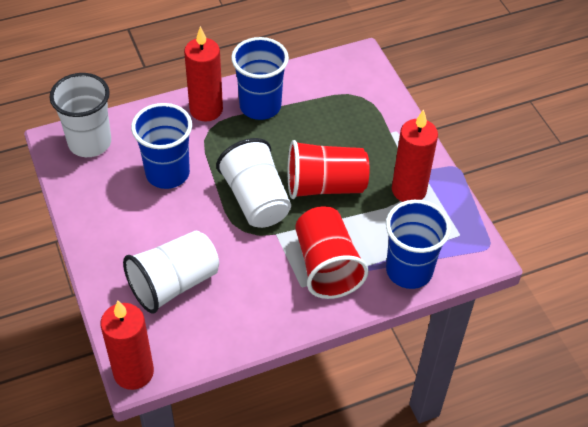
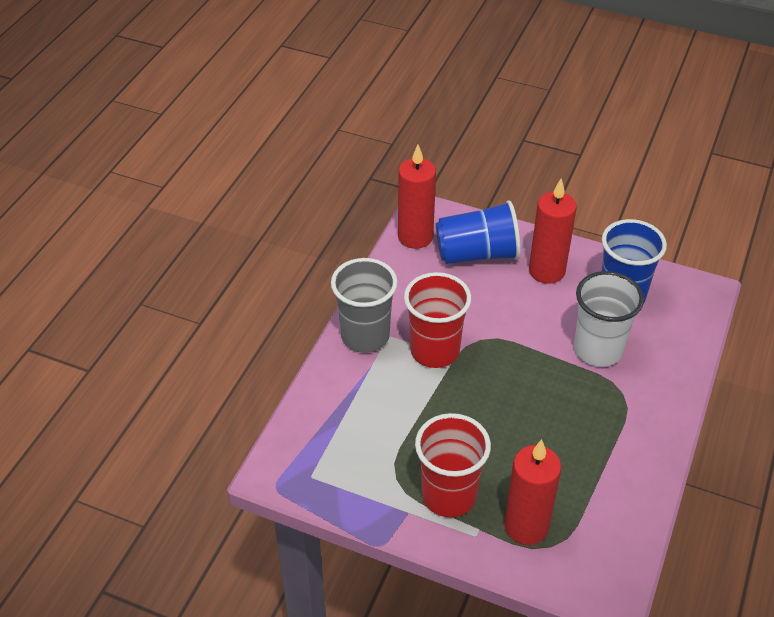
blue cup: 3 -> 2
grey cup: 0 -> 1
white cup: 3 -> 1

